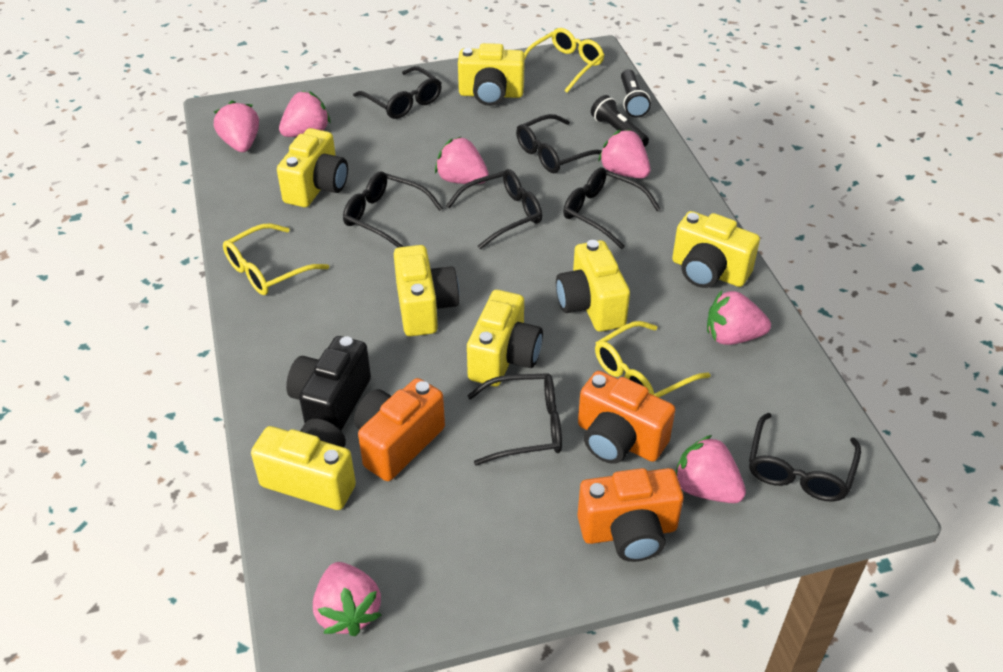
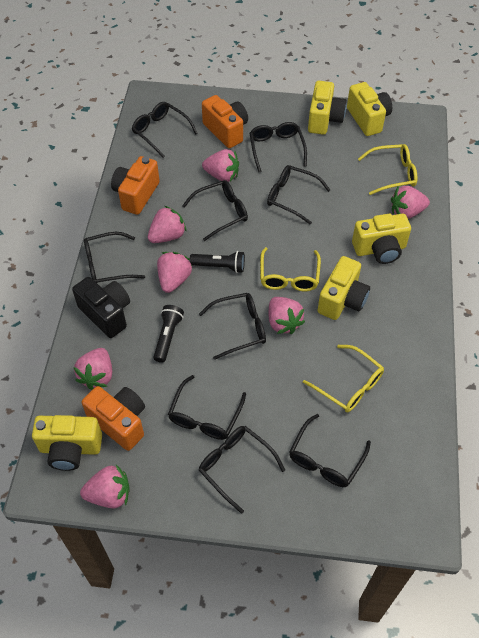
black glasses: 7 -> 9
yellow camera: 7 -> 5

